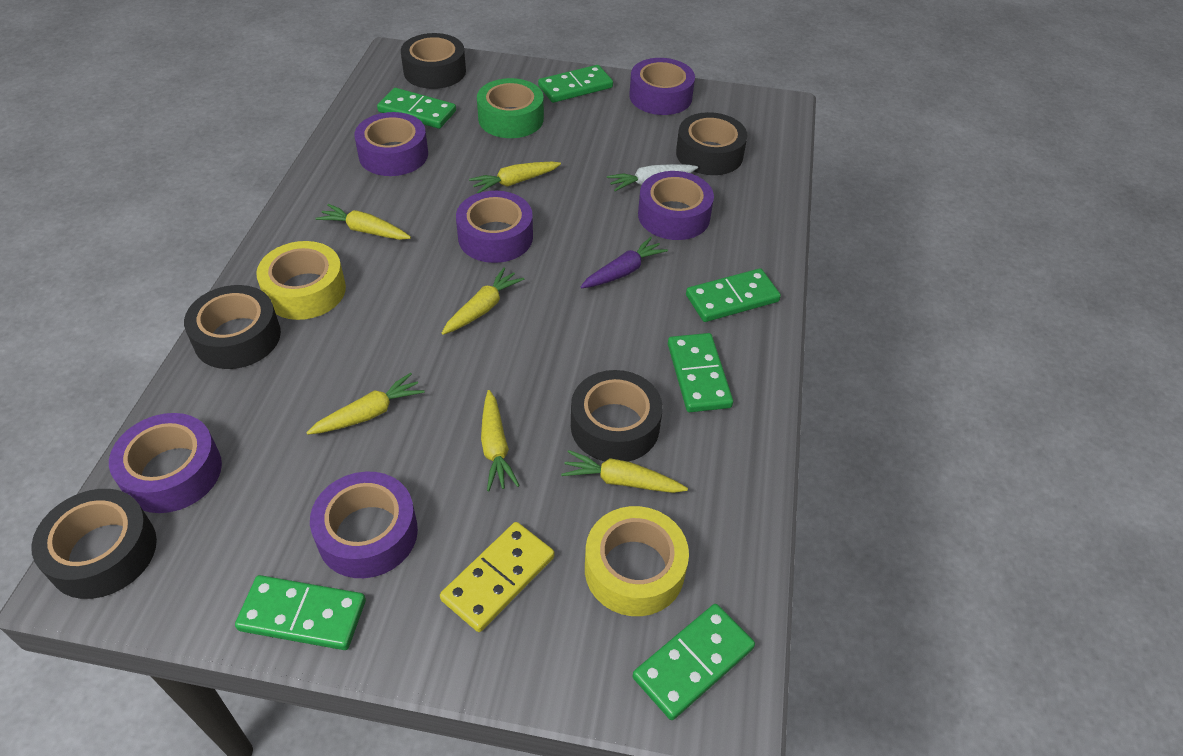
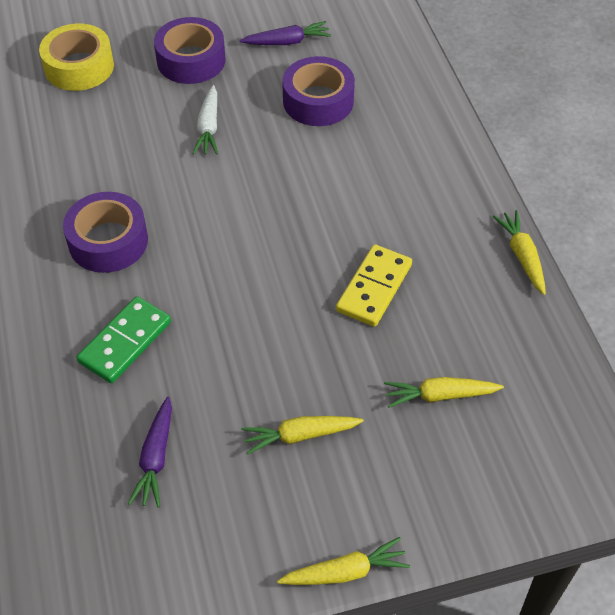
black tape: 5 -> 0
green domino: 6 -> 1
green tape: 1 -> 0
purple carrot: 1 -> 2
purple tape: 6 -> 3
yellow carrot: 6 -> 4
yellow tape: 2 -> 1

